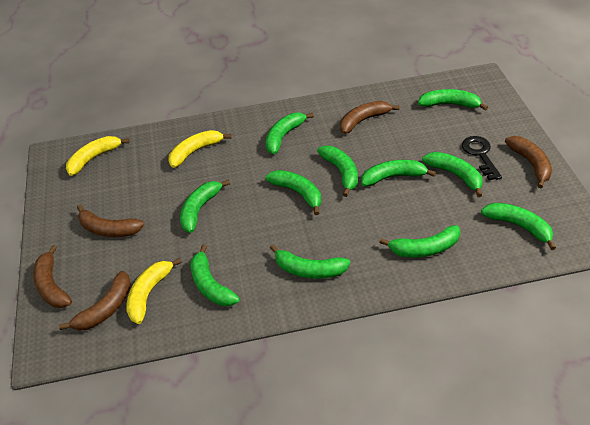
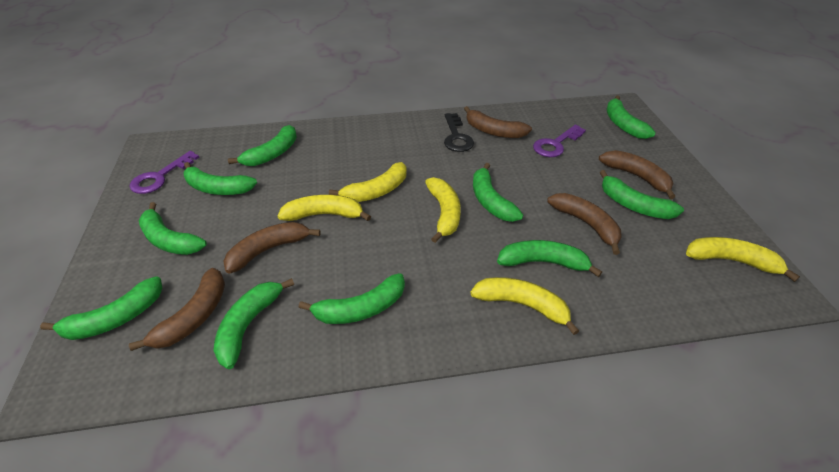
green banana: 11 -> 10
purple key: 0 -> 2
yellow banana: 3 -> 5

